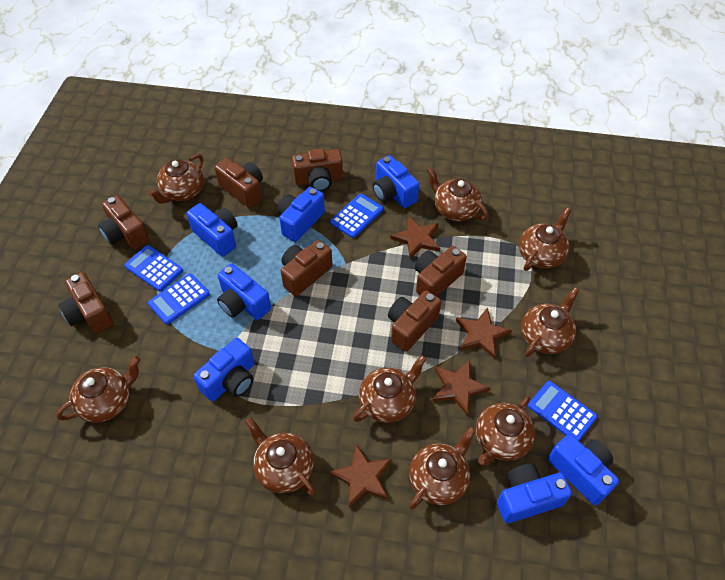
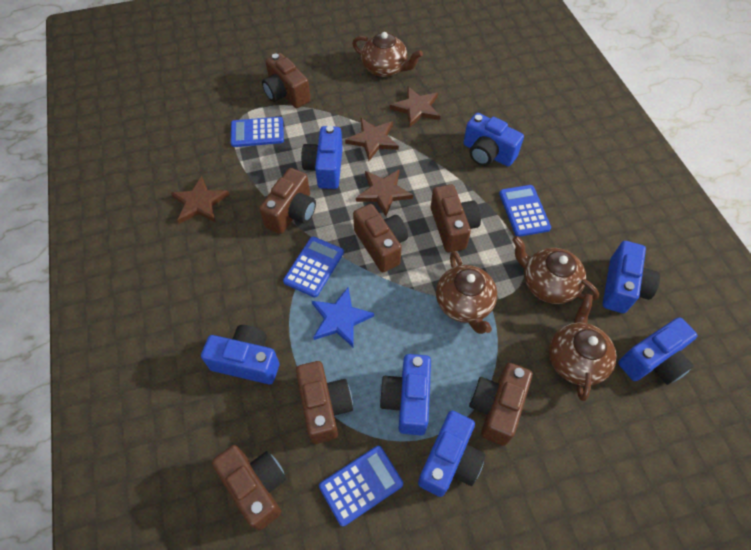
blue star: 0 -> 1
brown teapot: 9 -> 4

